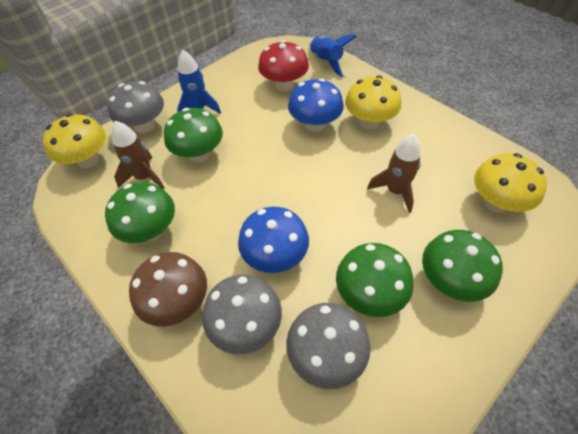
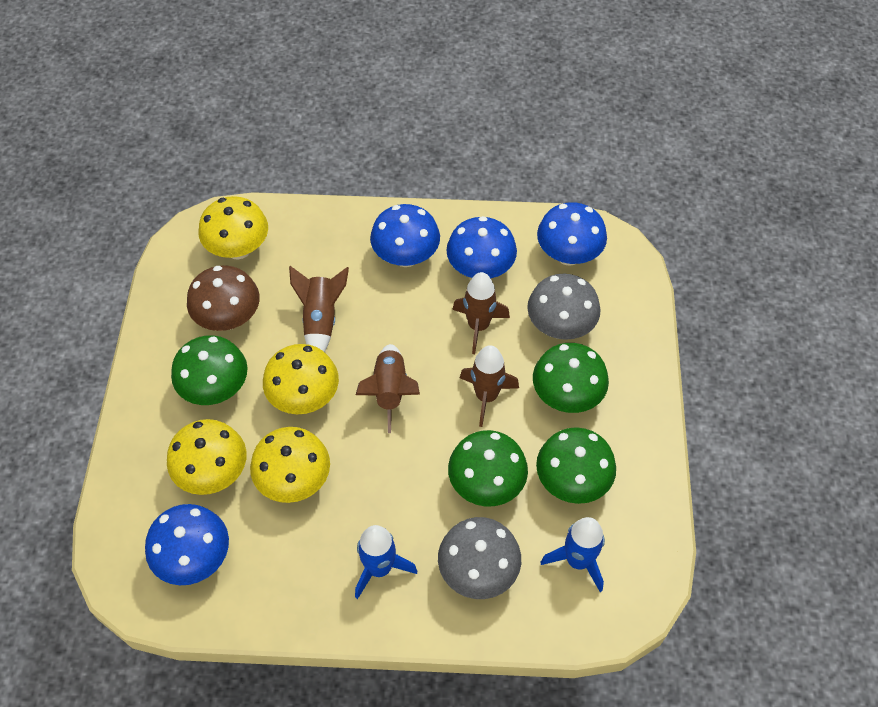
blue mushroom: 2 -> 4
brown rocket: 2 -> 4
grey mushroom: 3 -> 2
red mushroom: 1 -> 0
yellow mushroom: 3 -> 4

